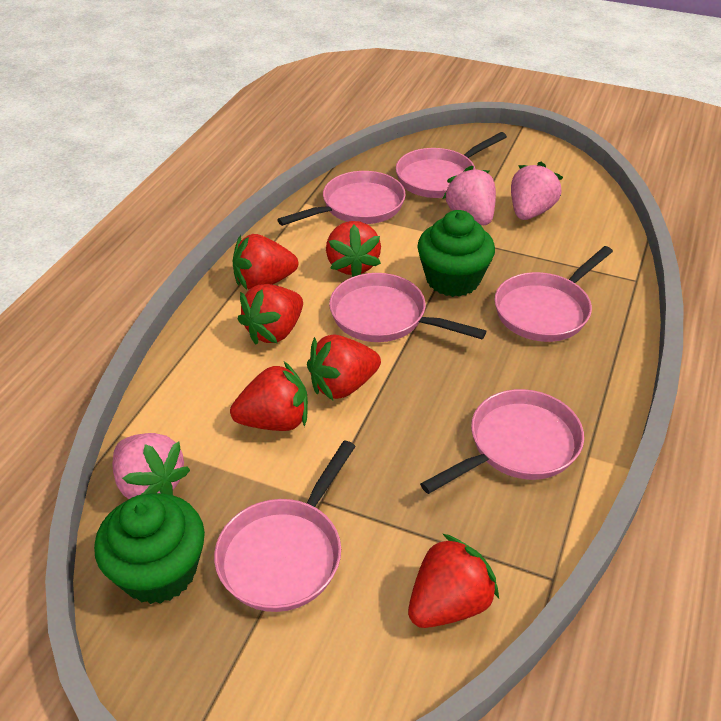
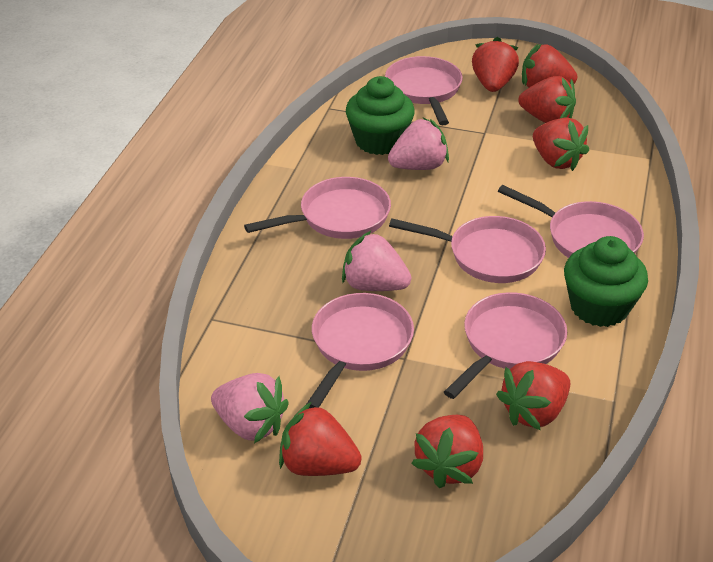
red strawberry: 6 -> 7

